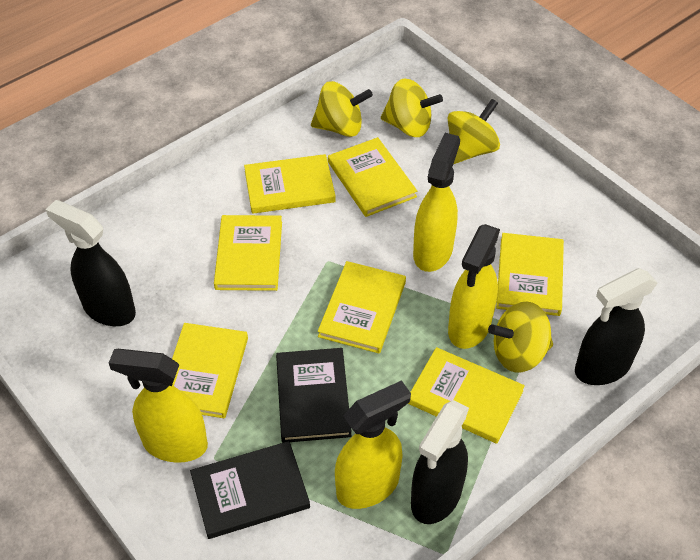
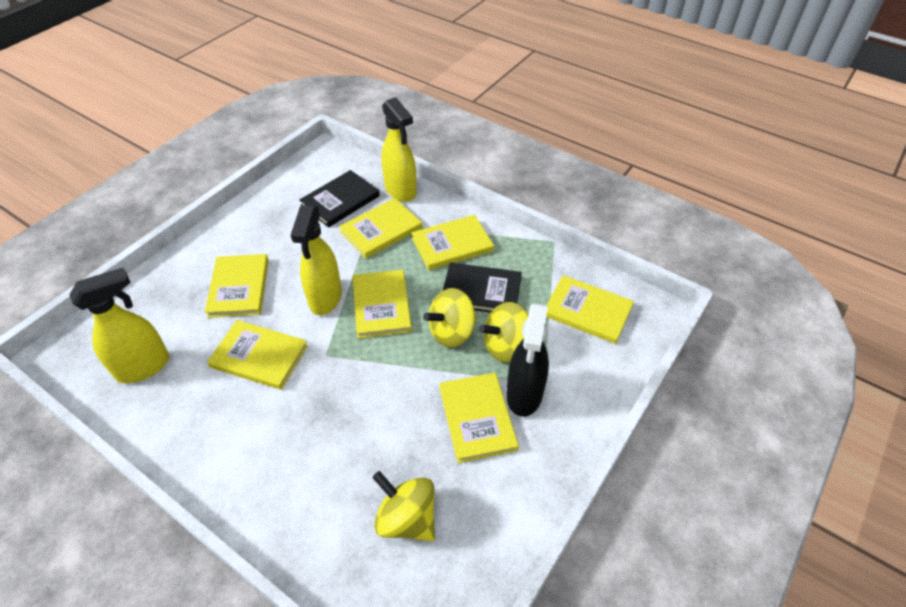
black spray bottle: 3 -> 1
yellow spinning top: 4 -> 3
yellow spray bottle: 4 -> 3

